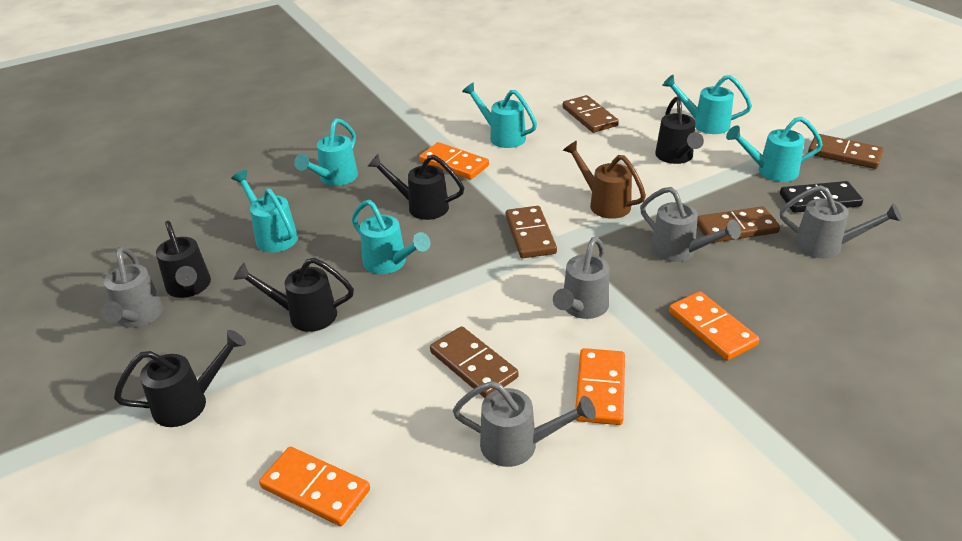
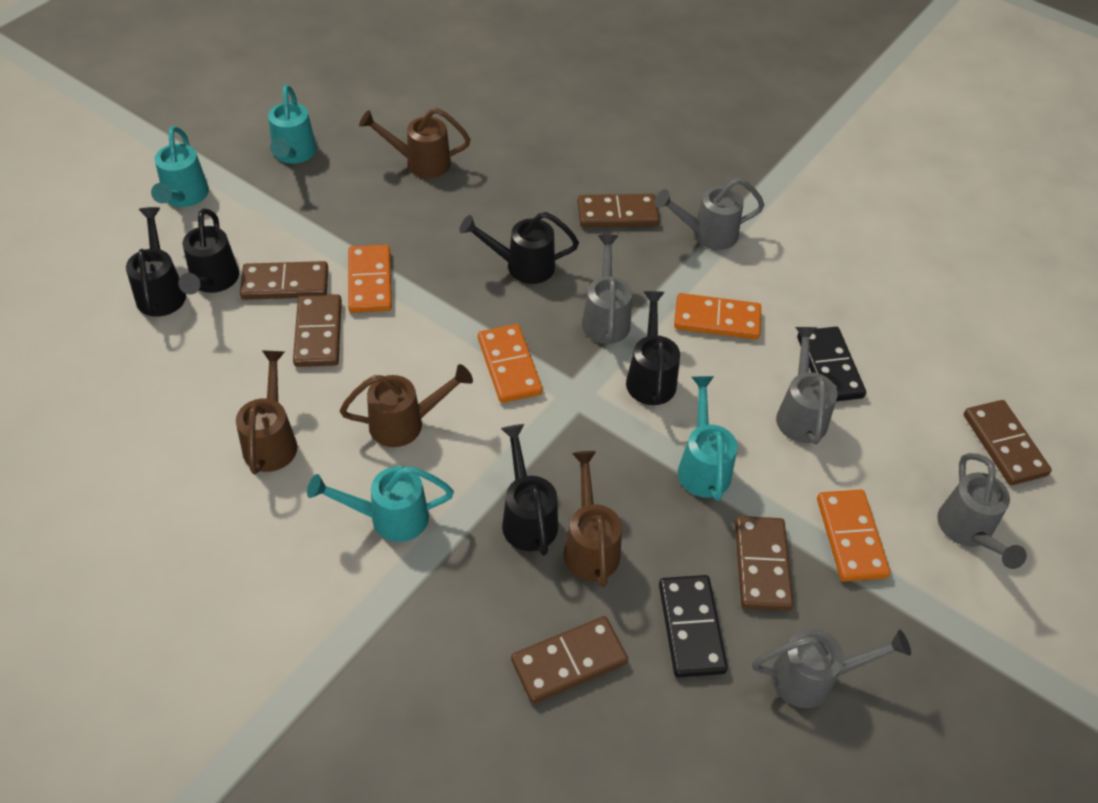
black domino: 1 -> 2
brown domino: 5 -> 6
brown watering can: 1 -> 4
turquoise watering can: 6 -> 4

